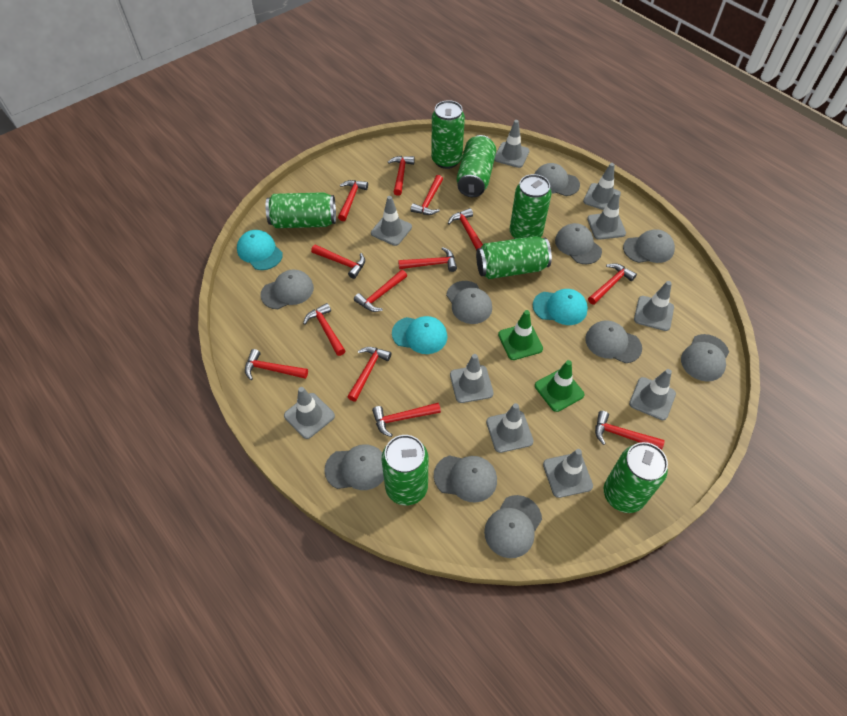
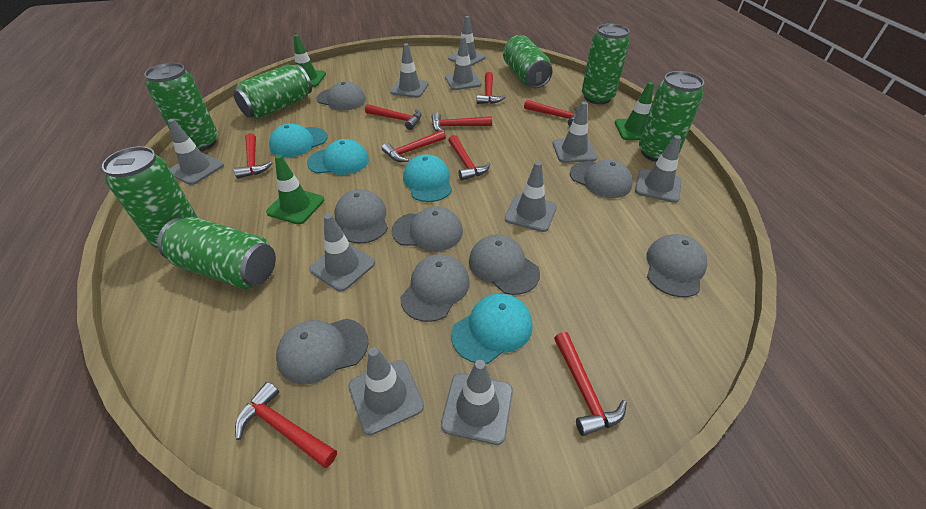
green traffic cone: 2 -> 3
grey cap: 10 -> 8
red hammer: 13 -> 9
turquoise cap: 3 -> 4

